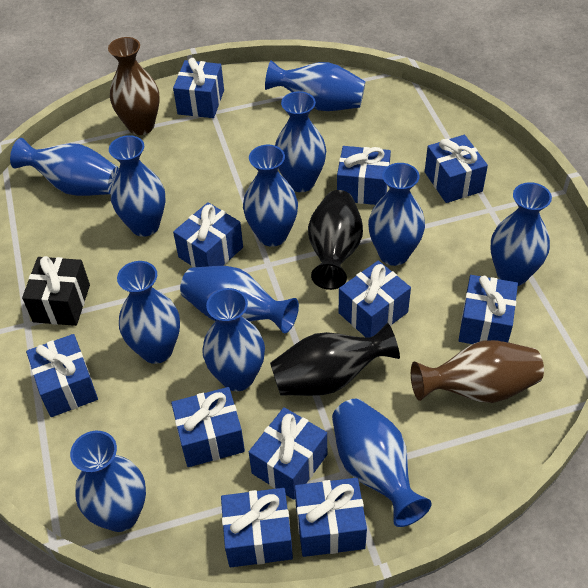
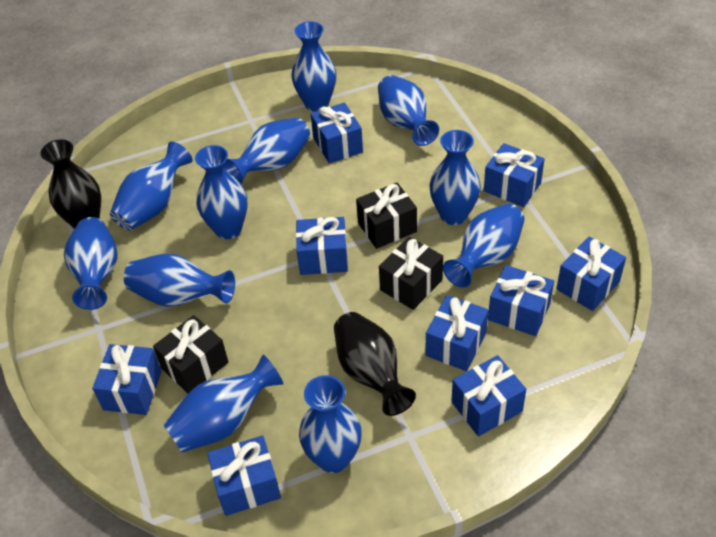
black gift: 1 -> 3
blue gift: 11 -> 9
blue vase: 12 -> 11
brown vase: 2 -> 0

